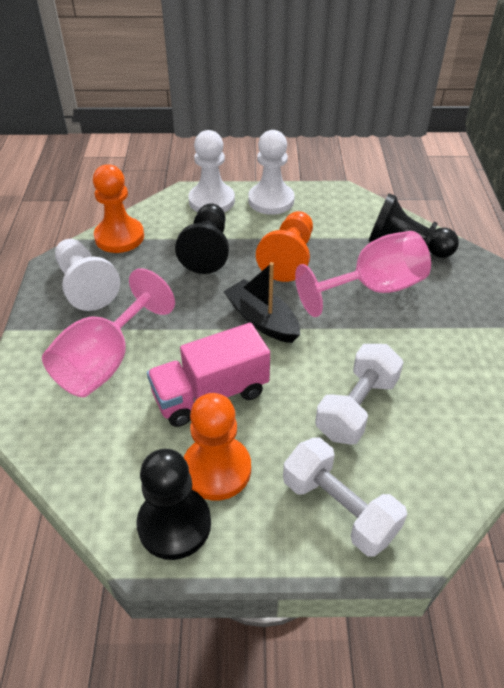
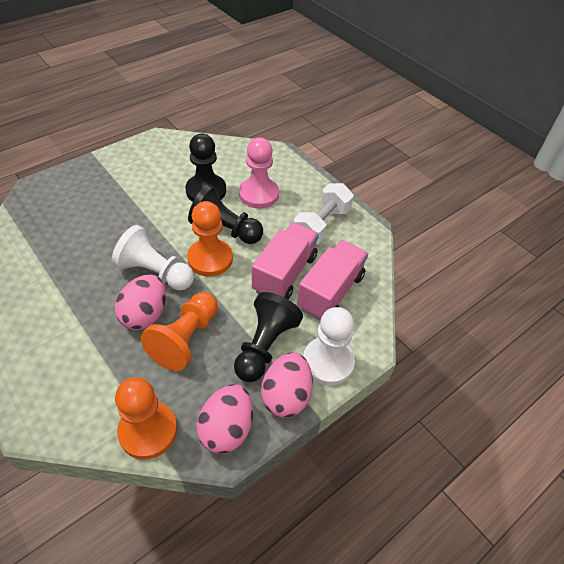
black boat: 1 -> 0
pink egg: 0 -> 3
pink goblet: 2 -> 0
pink pawn: 0 -> 1
pink truck: 1 -> 2
white dumbbell: 2 -> 1
white pawn: 3 -> 2

